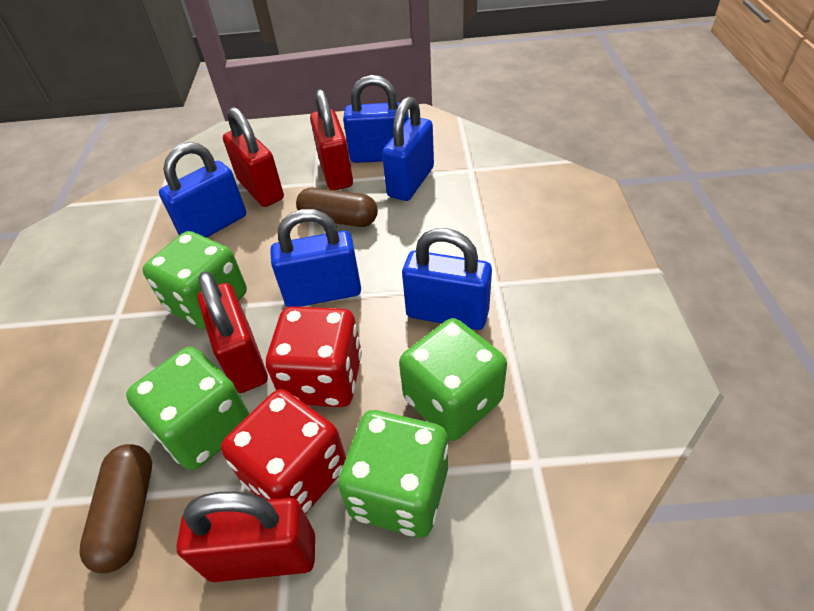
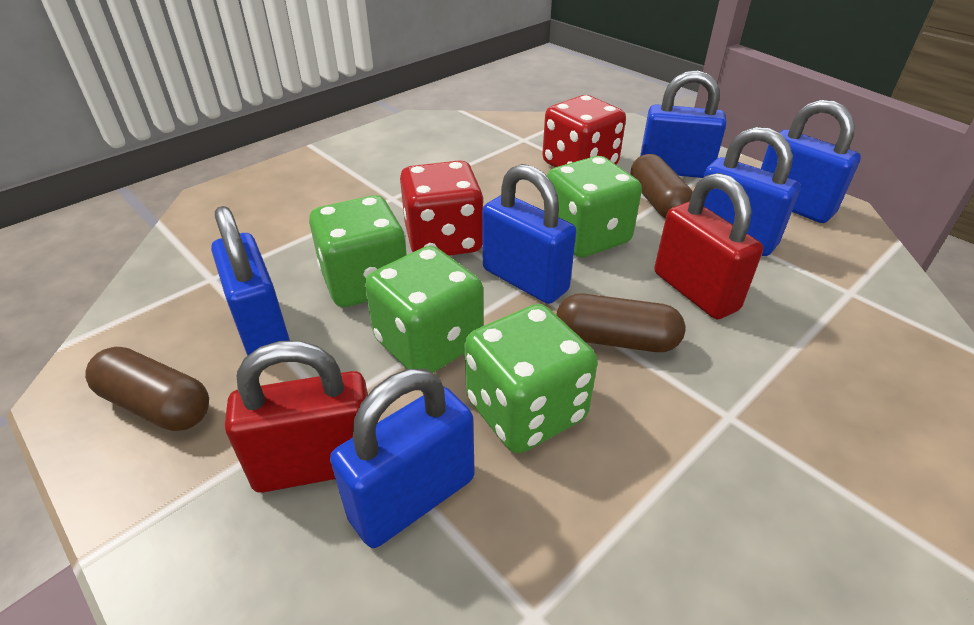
blue padlock: 5 -> 6
brown capsule: 2 -> 3
red padlock: 4 -> 2

